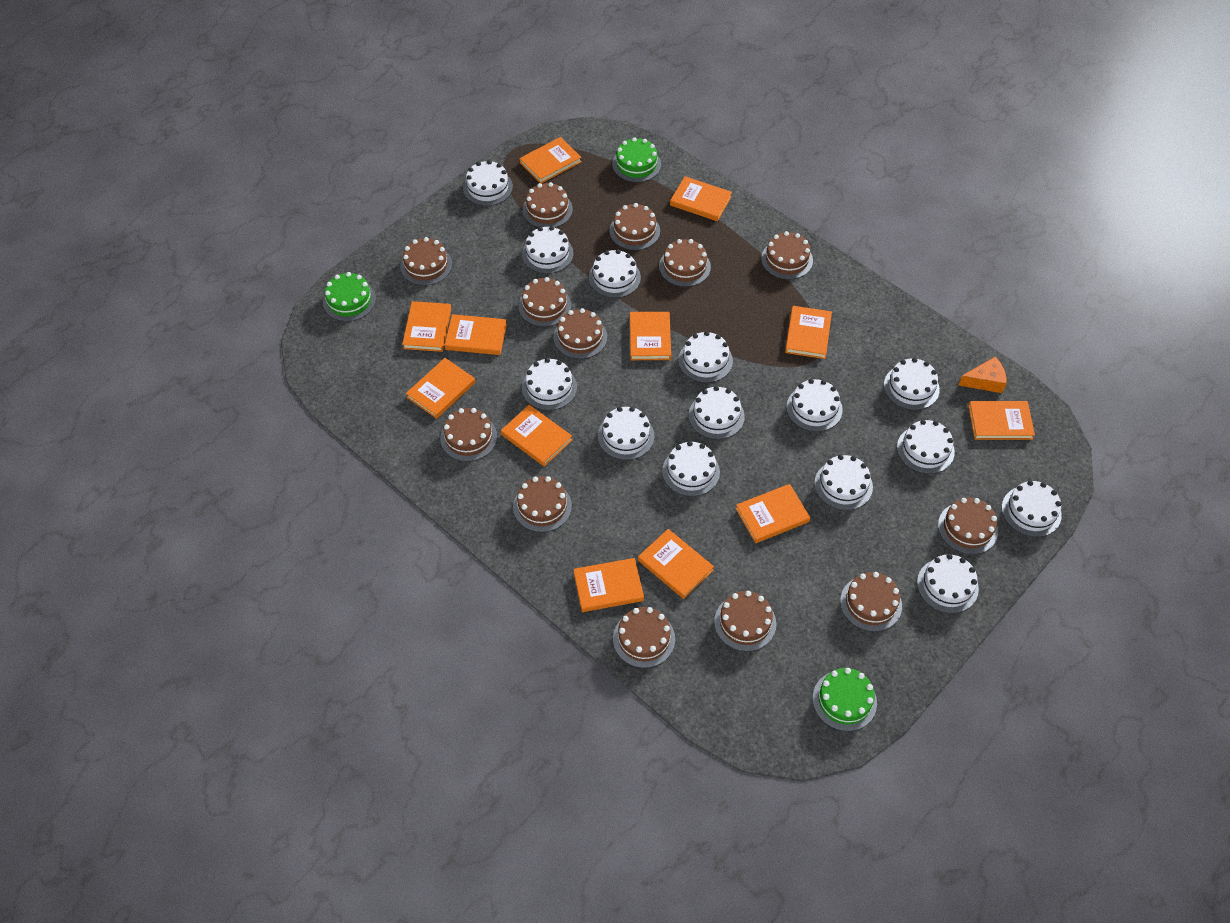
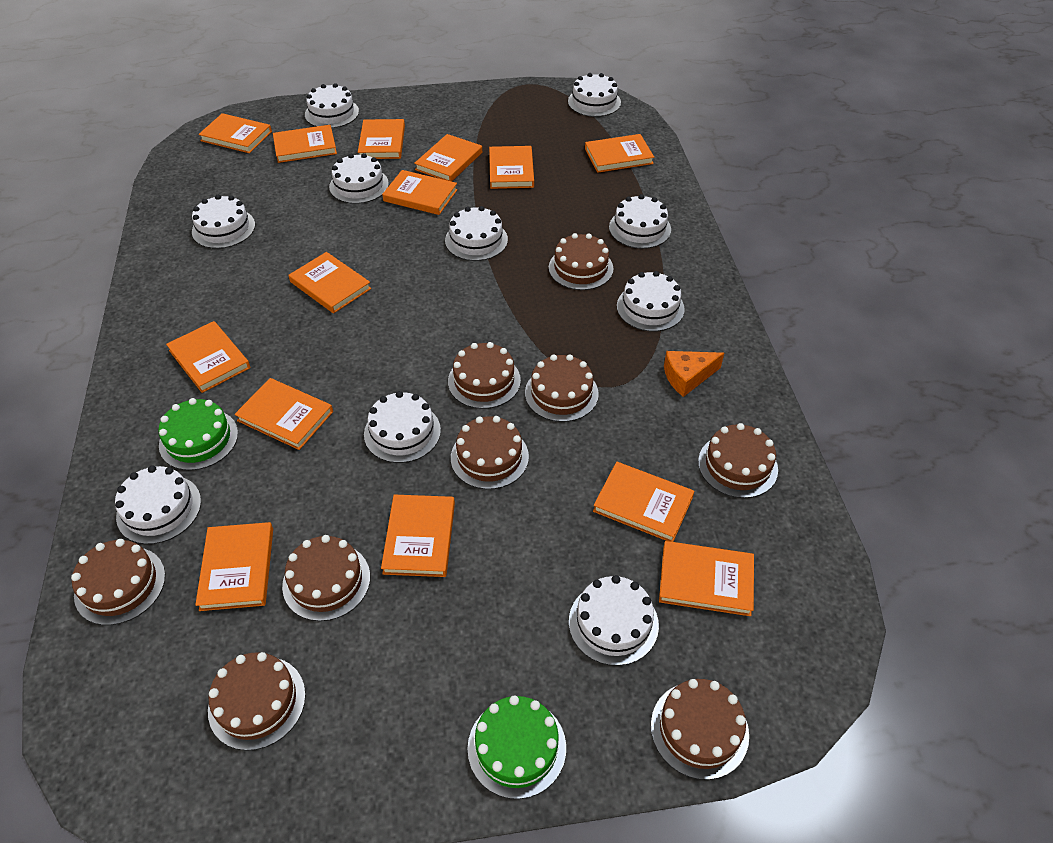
brown cake: 13 -> 9
green cake: 3 -> 2
orange book: 12 -> 14
white cake: 14 -> 10

